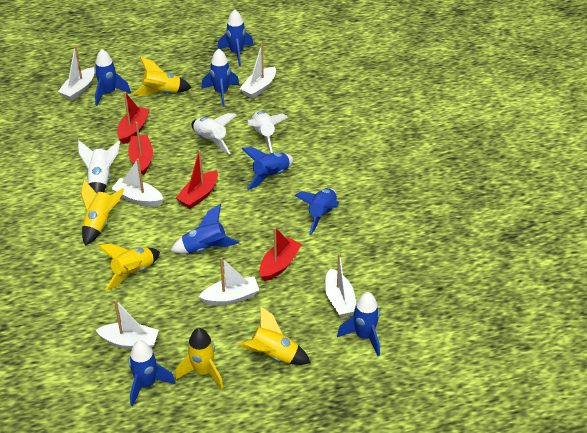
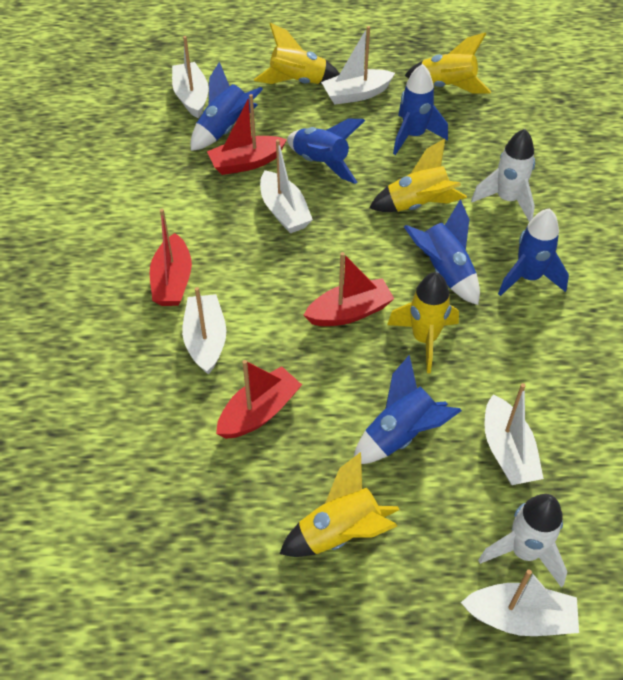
blue rocket: 8 -> 6
white rocket: 3 -> 2

